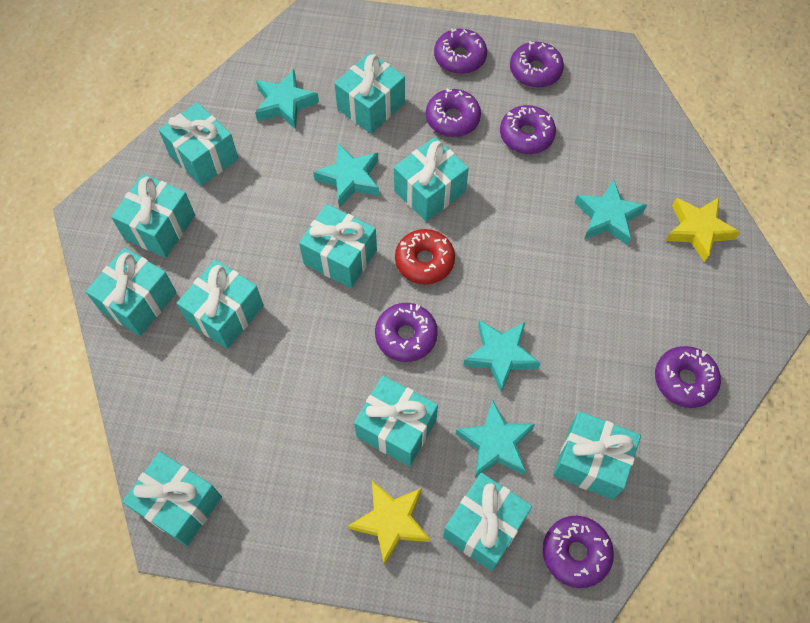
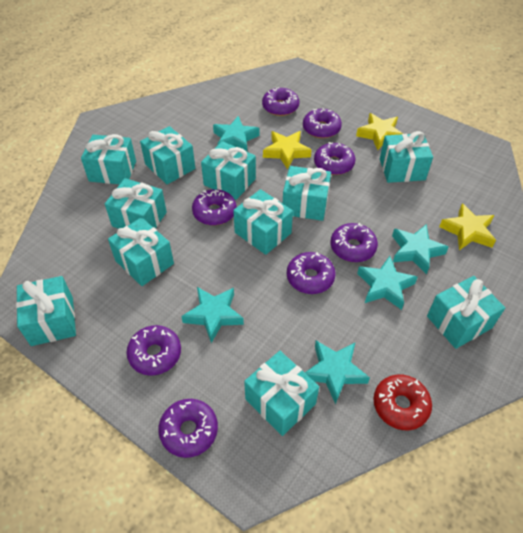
purple donut: 7 -> 8
yellow star: 2 -> 3

